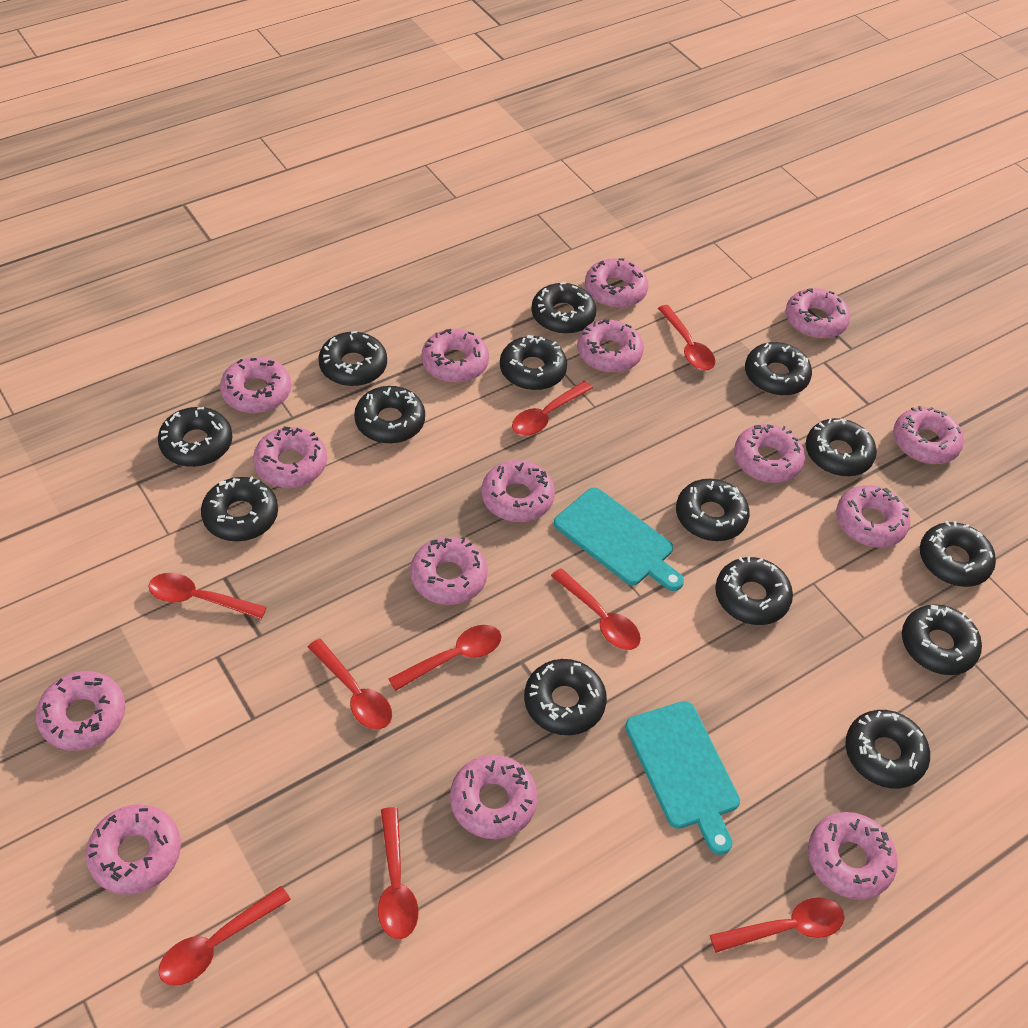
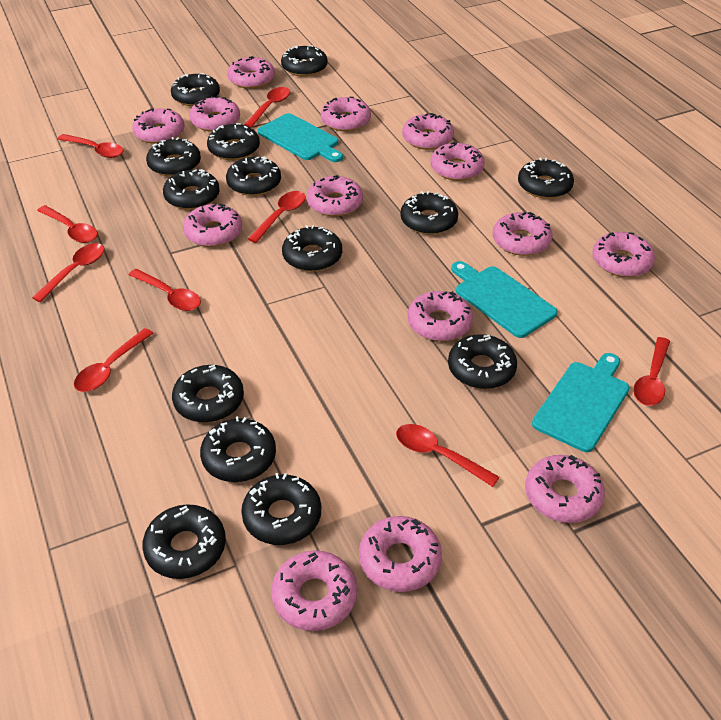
pink donut: 15 -> 14
turquoise cutting board: 2 -> 3

